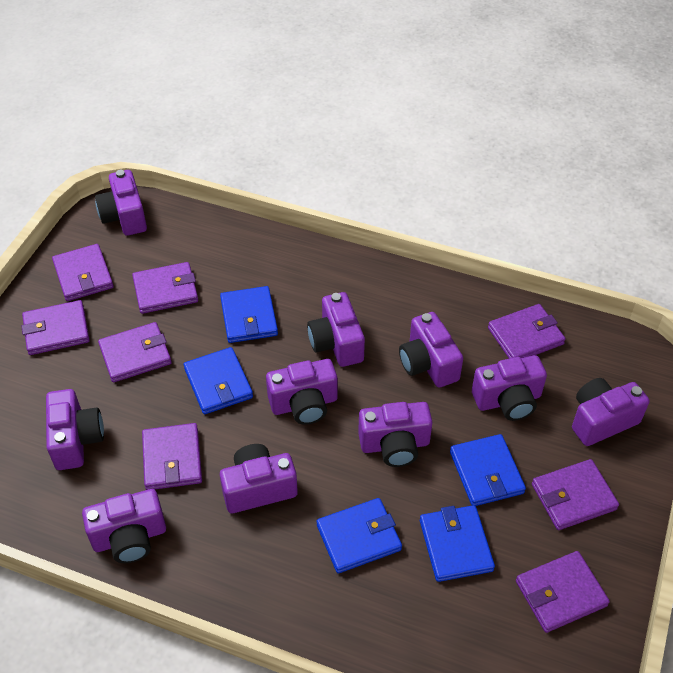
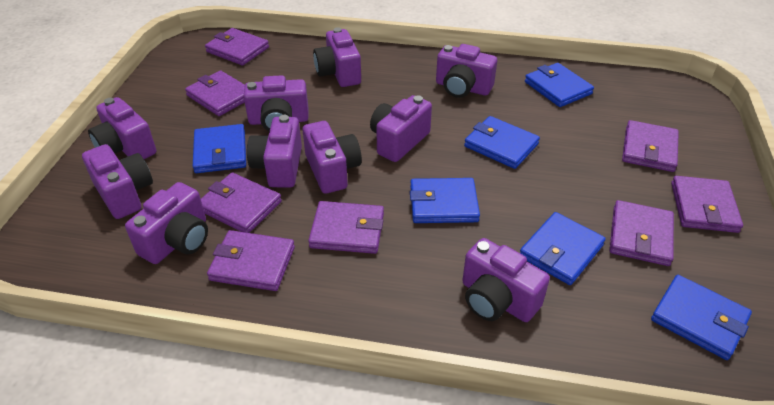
blue wallet: 5 -> 6

